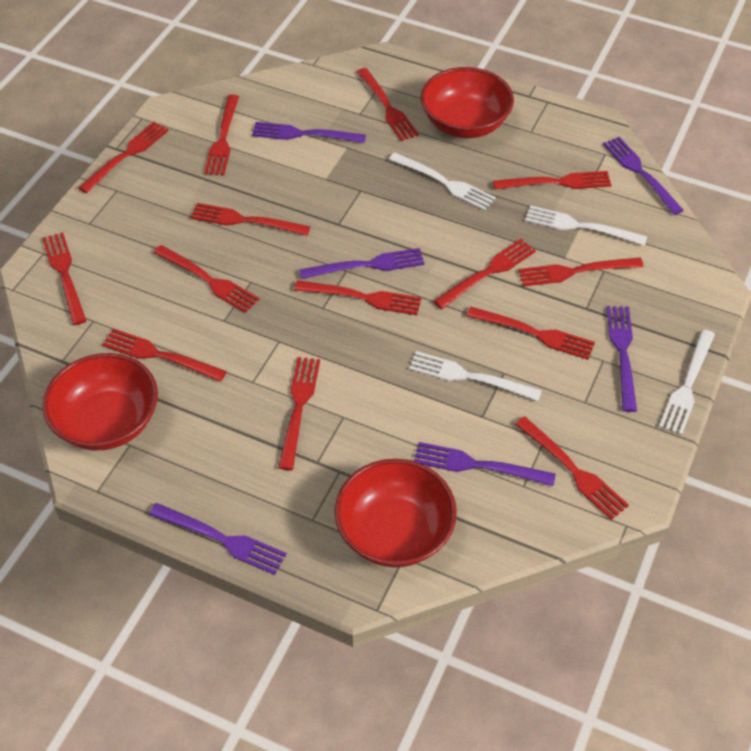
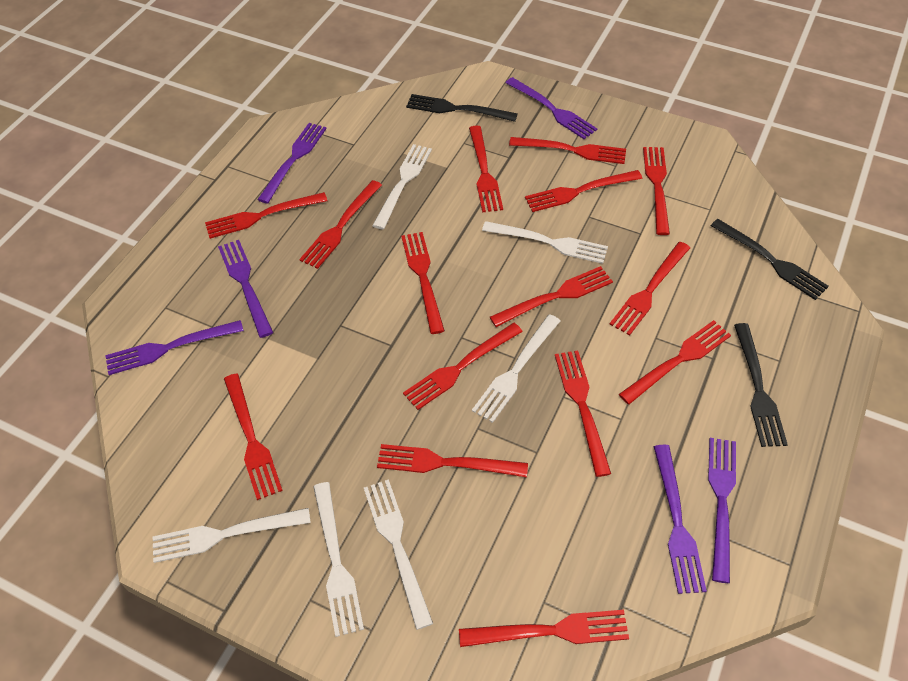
black fork: 0 -> 3
red bowl: 3 -> 0
red fork: 14 -> 15
white fork: 4 -> 6

